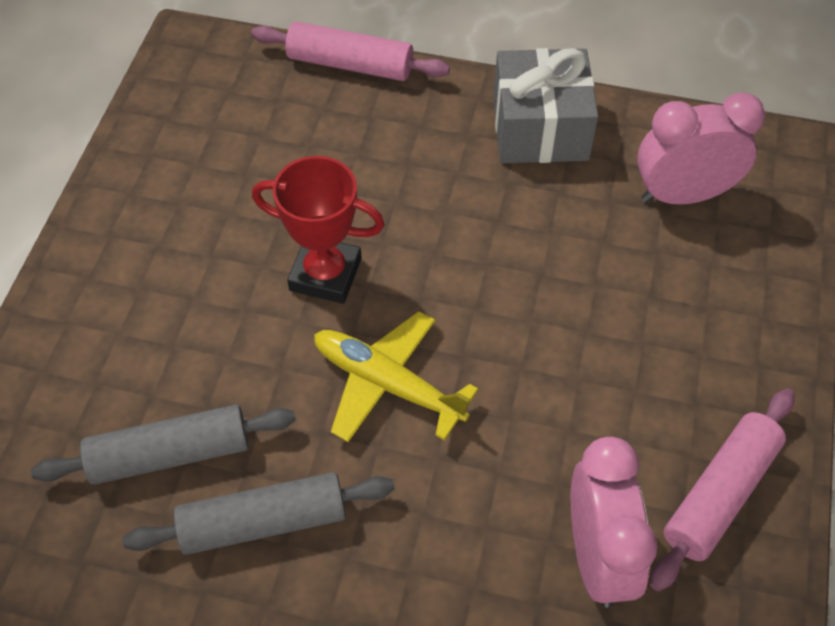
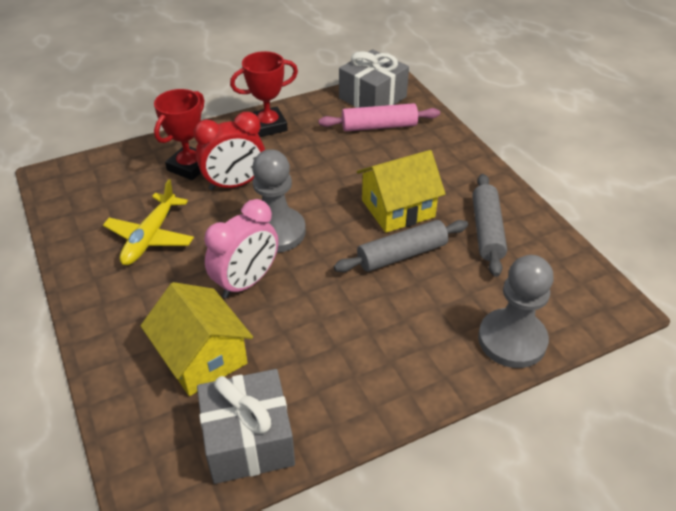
grey gift: 1 -> 2
grey pawn: 0 -> 2
pink clock: 2 -> 1
pink rolling pin: 2 -> 1
red clock: 0 -> 1
red trophy: 1 -> 2
yellow house: 0 -> 2

